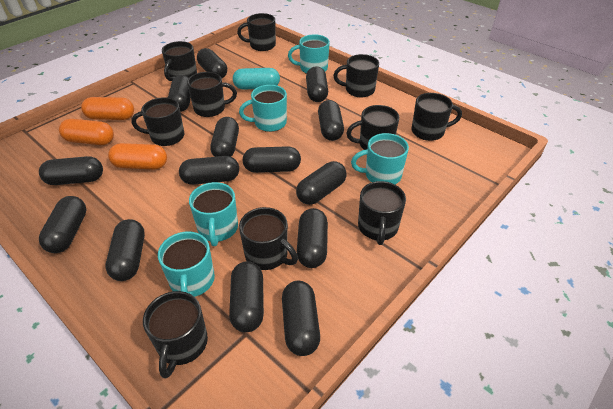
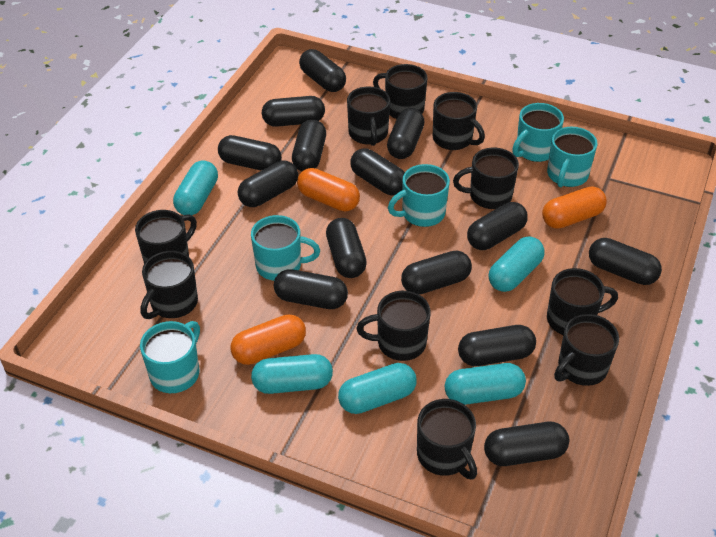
turquoise capsule: 1 -> 5

